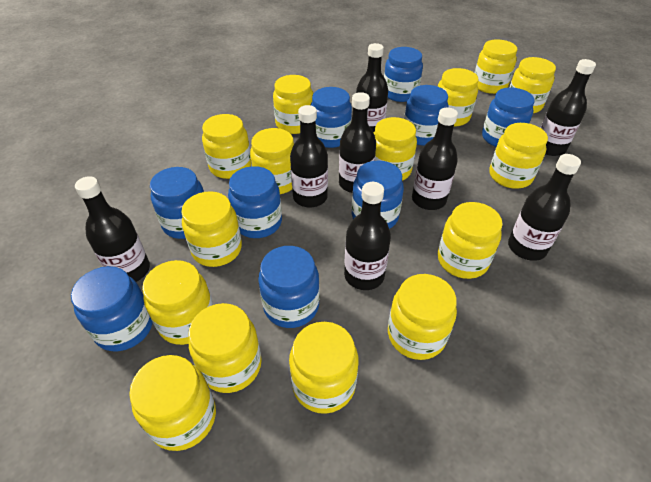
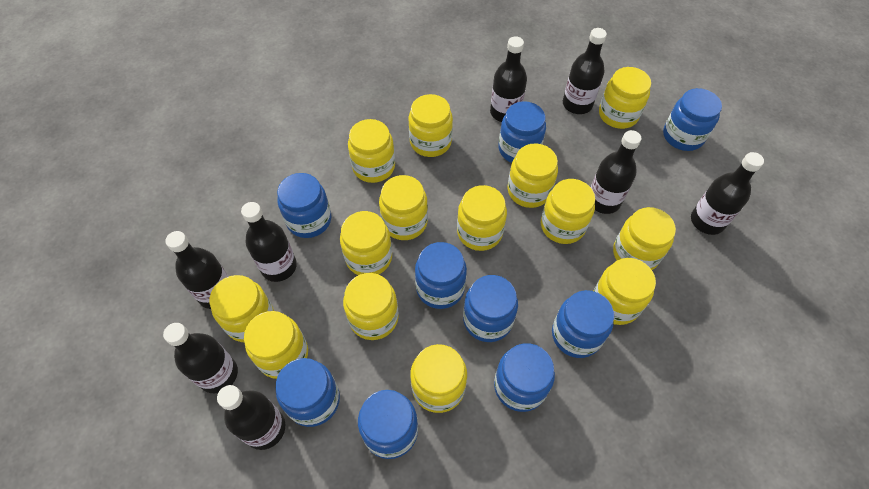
yellow jar: 15 -> 14

